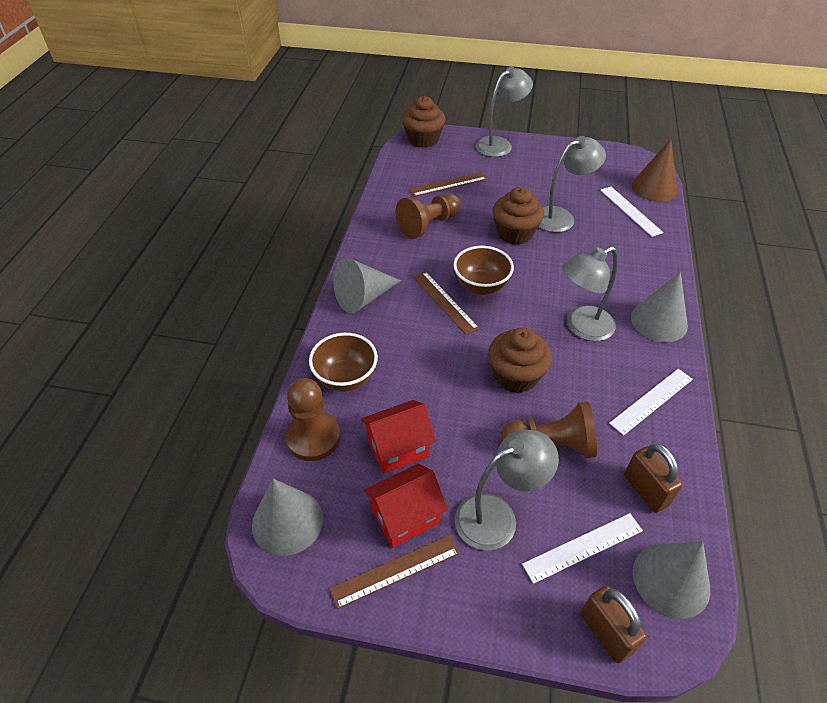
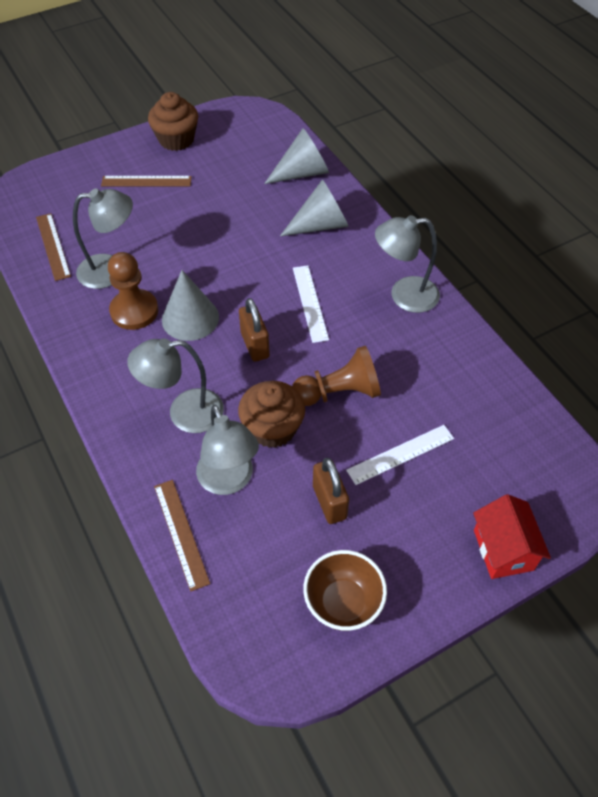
brown bowl: 2 -> 1
brown cone: 1 -> 0
brown cupcake: 3 -> 2
brown pawn: 3 -> 2
grey cone: 4 -> 3
red house: 2 -> 1
white ruler: 3 -> 2

